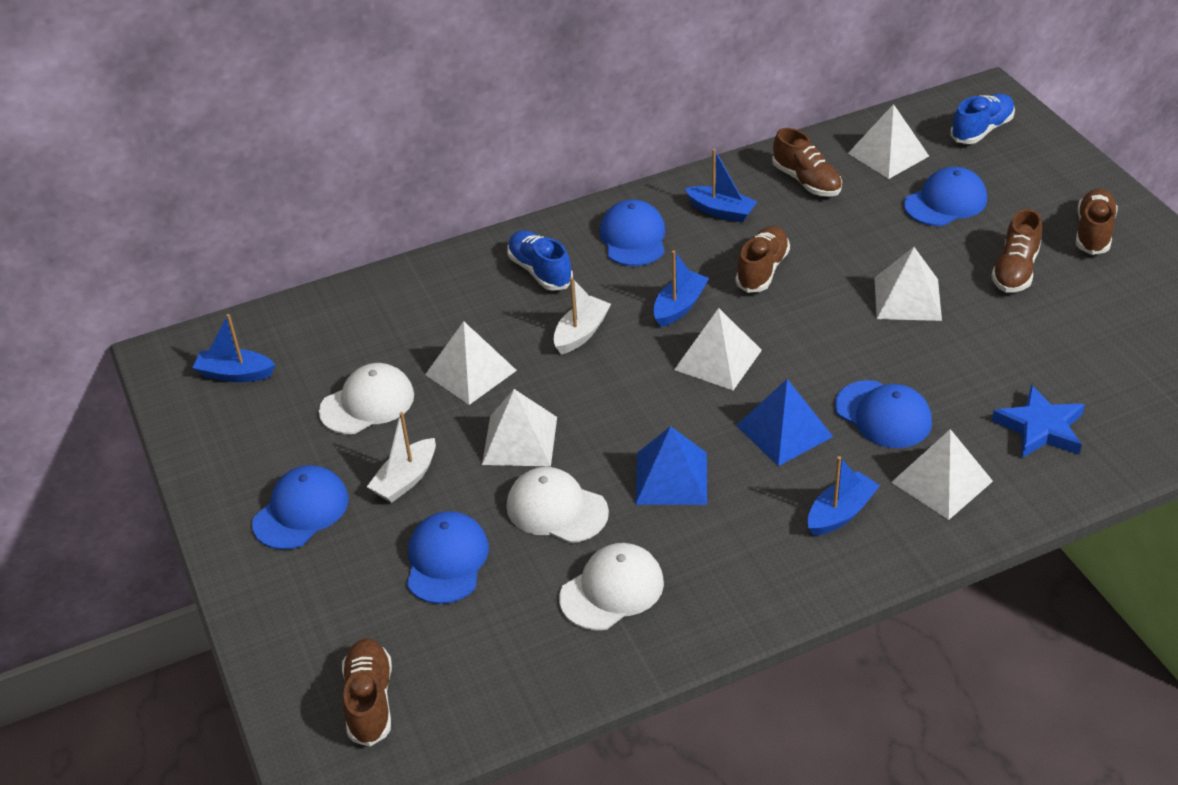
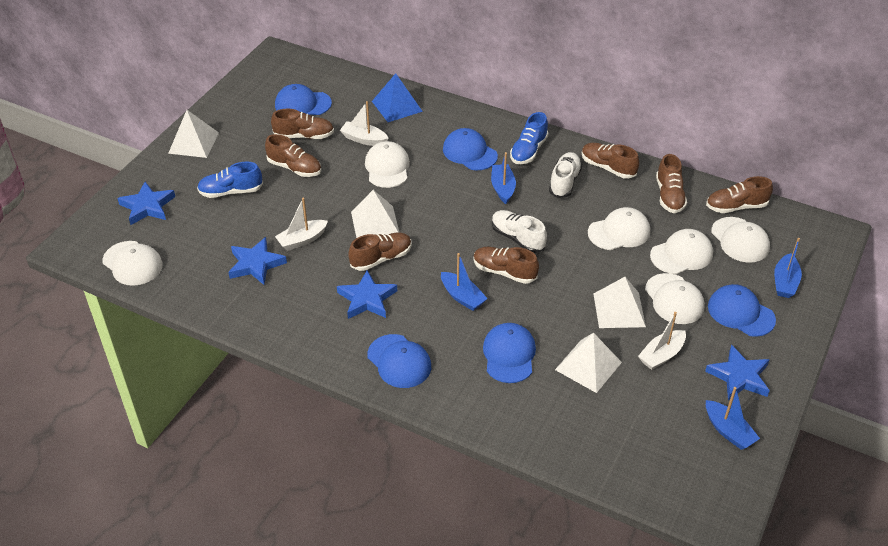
blue pyramid: 2 -> 1
blue star: 1 -> 4
brown shoe: 5 -> 7
white boat: 2 -> 3
white cap: 3 -> 6
white pyramid: 6 -> 4
white shoe: 0 -> 2

